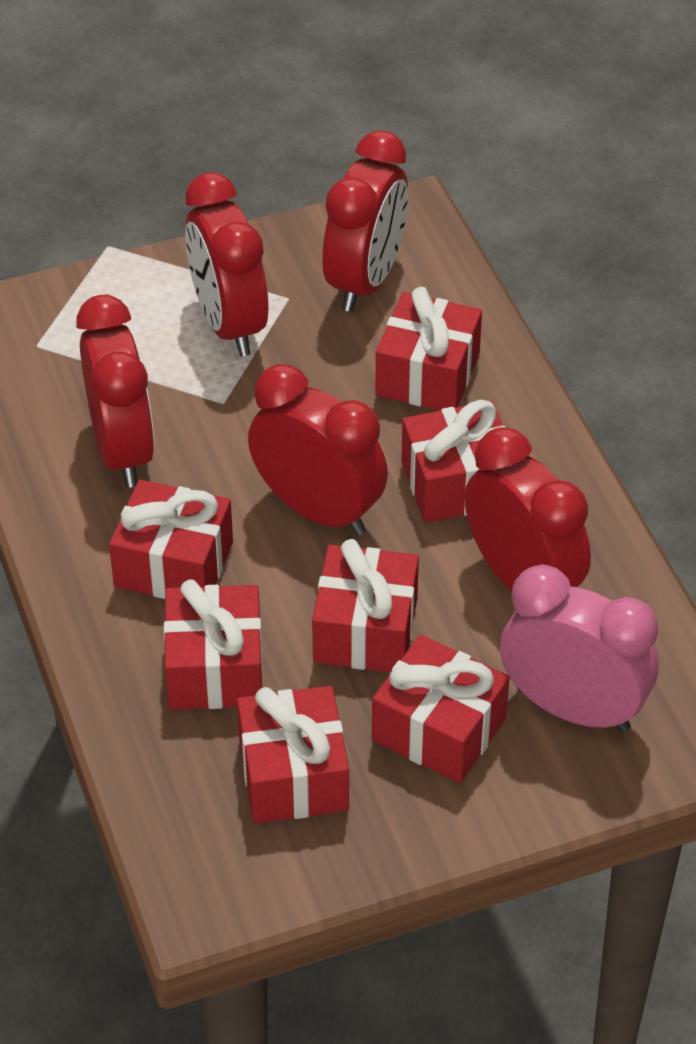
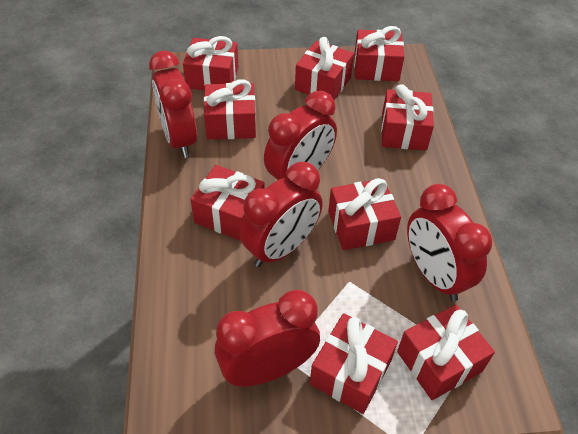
pink clock: 1 -> 0
red gift: 7 -> 9

